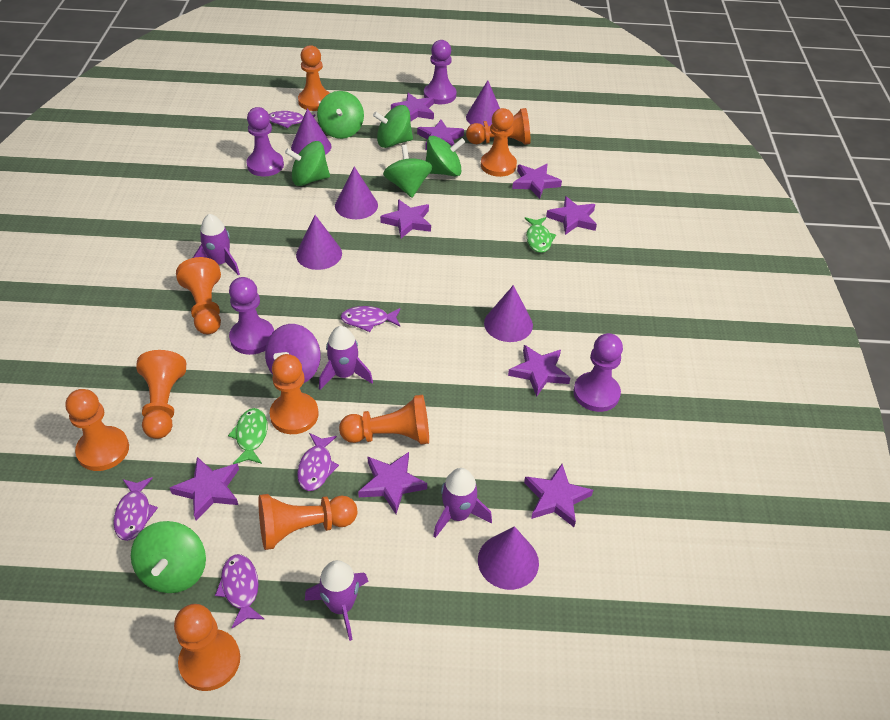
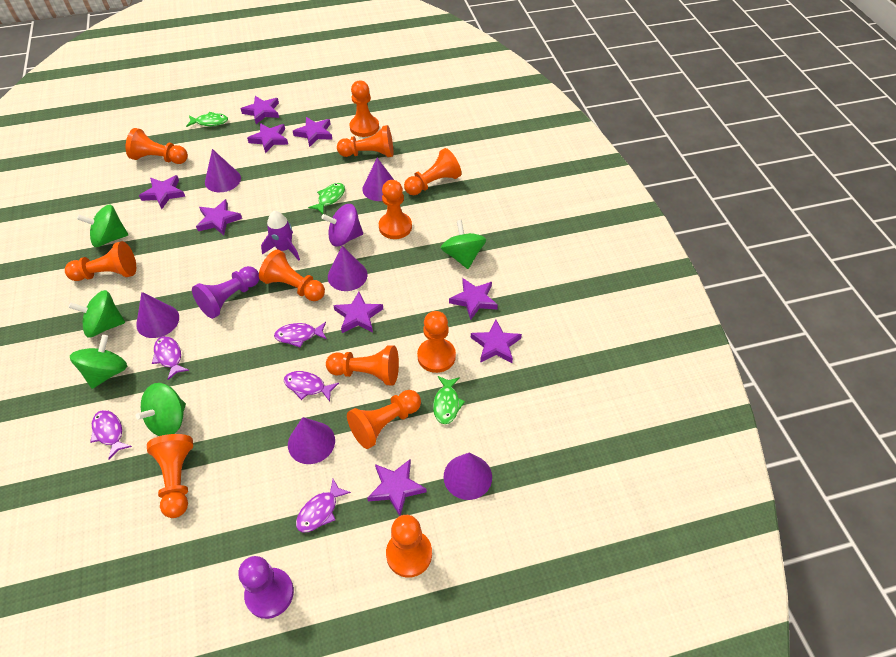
green fish: 2 -> 3
green spinning top: 6 -> 5
orange pawn: 10 -> 12
purple pawn: 4 -> 2
purple rocket: 4 -> 1

